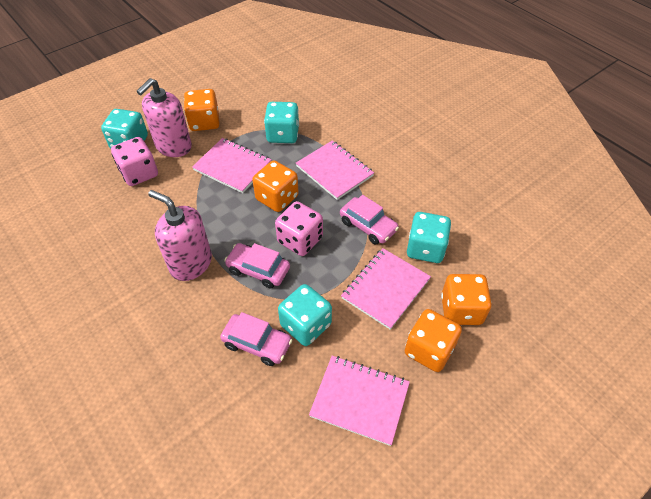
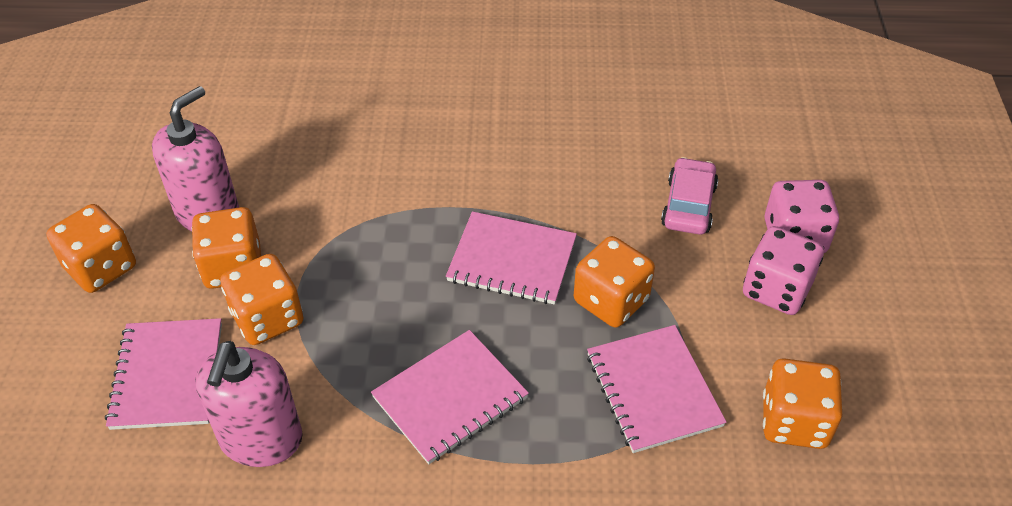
orange dice: 4 -> 5
pink car: 3 -> 1
turquoise dice: 4 -> 0

